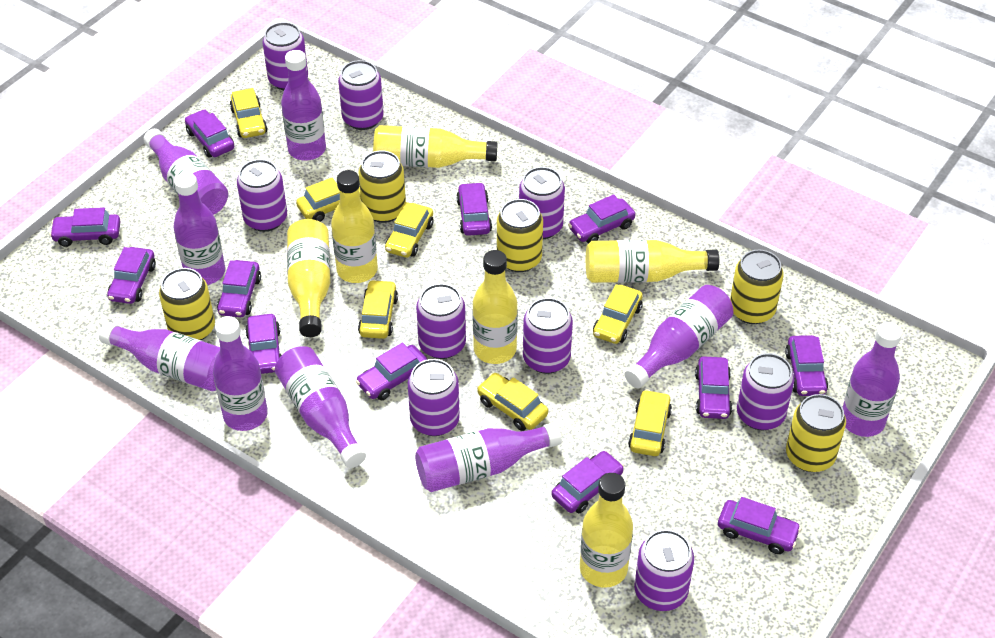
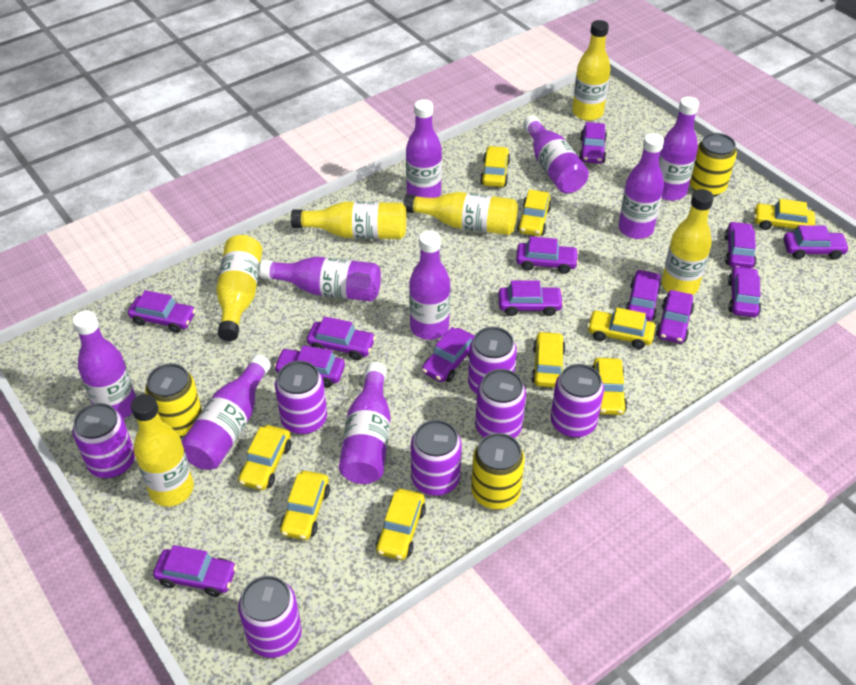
purple can: 9 -> 7
purple car: 12 -> 13
yellow can: 5 -> 3
yellow car: 7 -> 9

